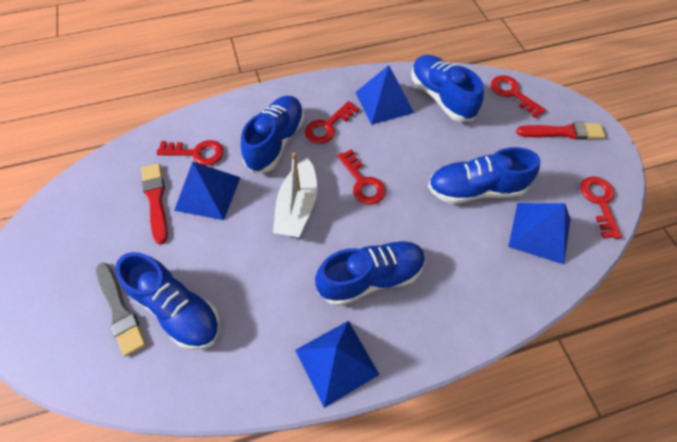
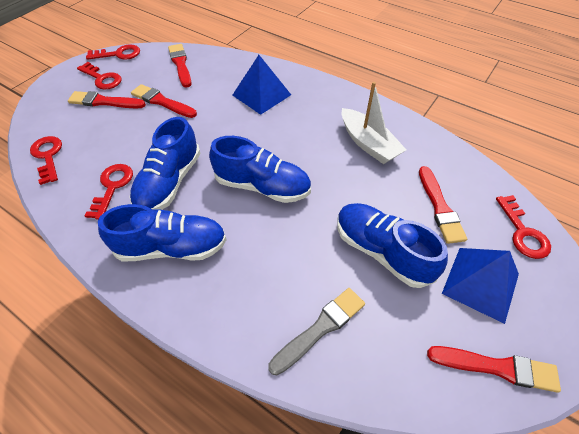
blue pyramid: 4 -> 2
blue shoe: 5 -> 4
red brush: 2 -> 5

